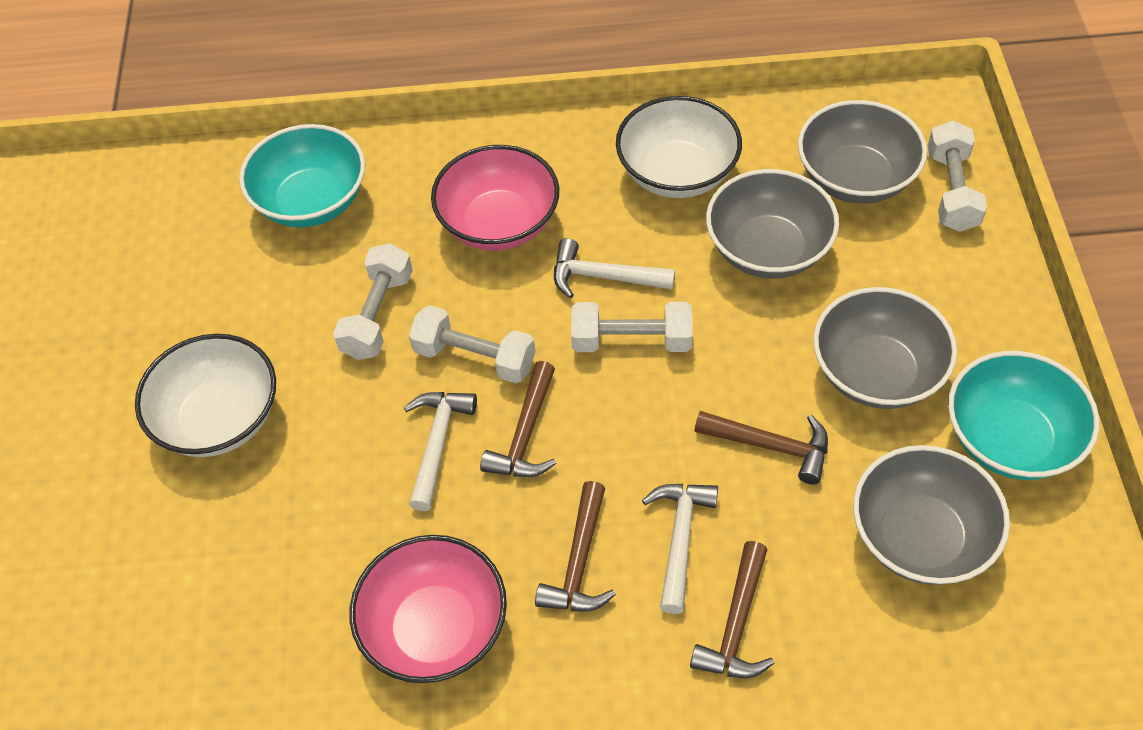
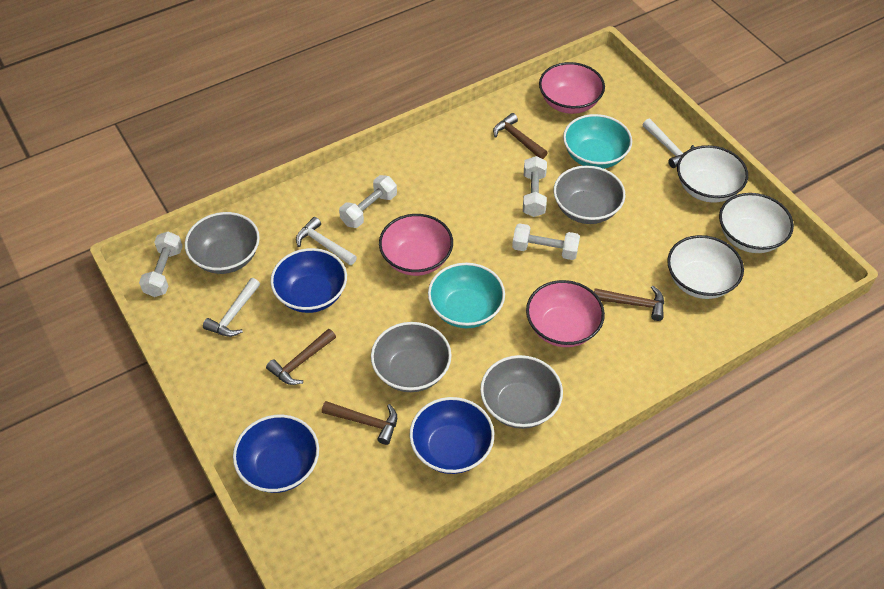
blue bowl: 0 -> 3
pink bowl: 2 -> 3
white bowl: 2 -> 3

